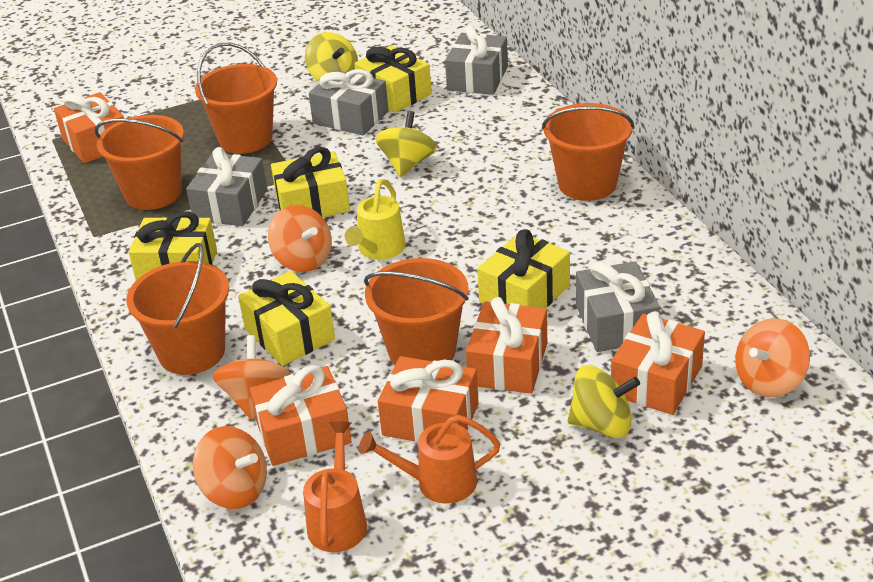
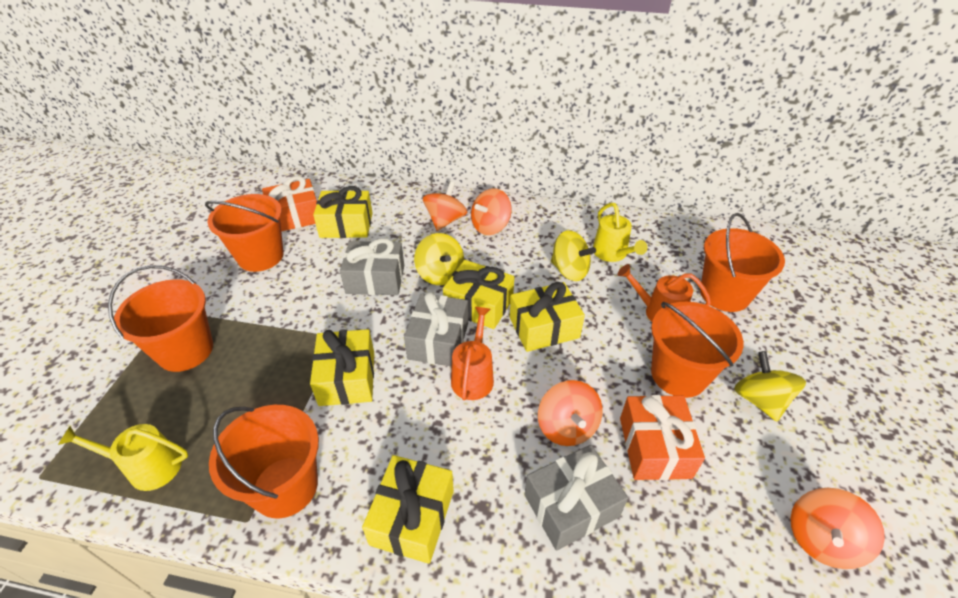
grey gift: 4 -> 3
orange gift: 5 -> 2
yellow watering can: 1 -> 2

